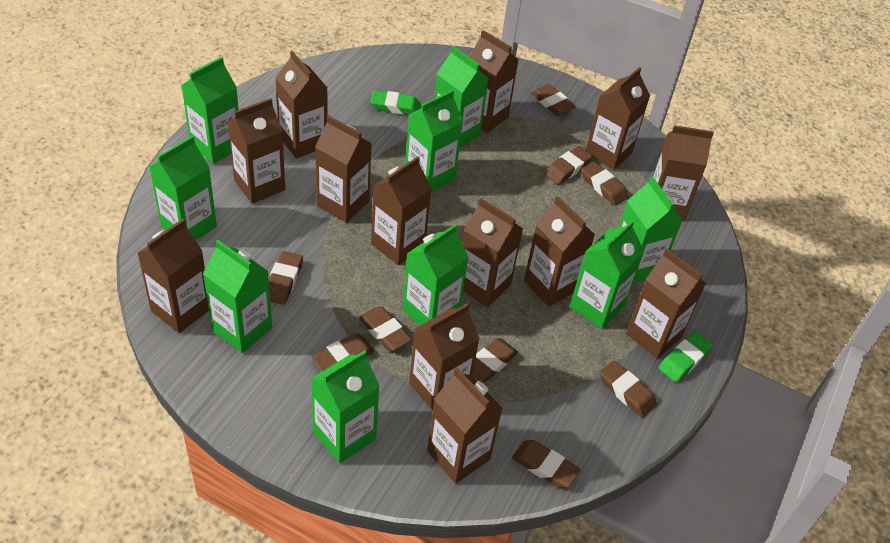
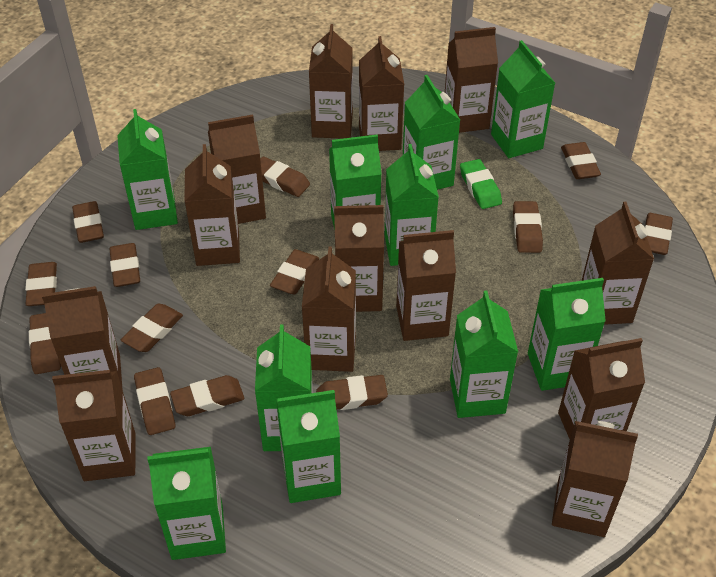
brown eraser: 9 -> 13
green carton: 9 -> 10
green eraser: 2 -> 1

